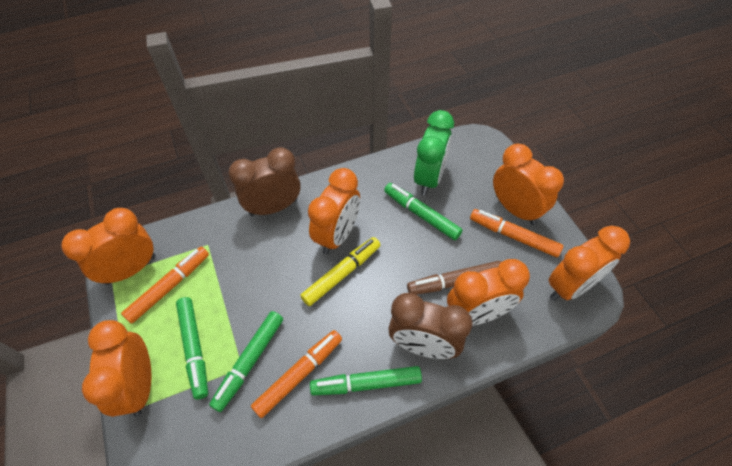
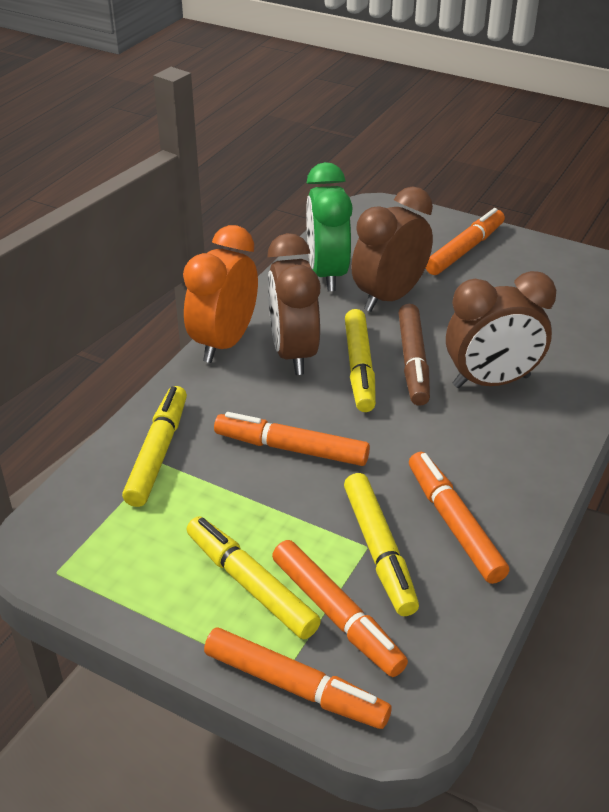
brown clock: 2 -> 3
green marker: 4 -> 0
orange clock: 6 -> 1
orange marker: 3 -> 5
yellow marker: 1 -> 4

